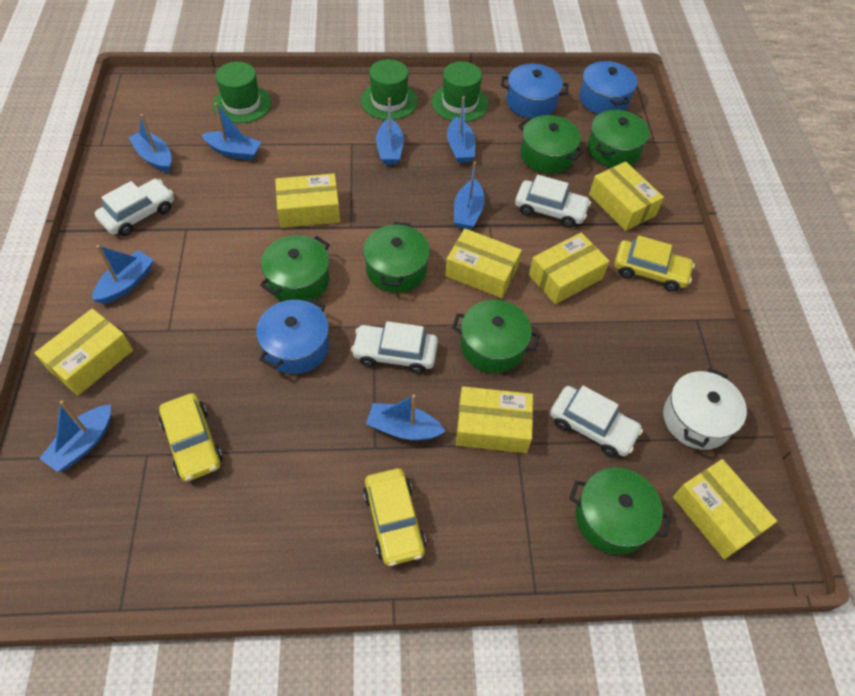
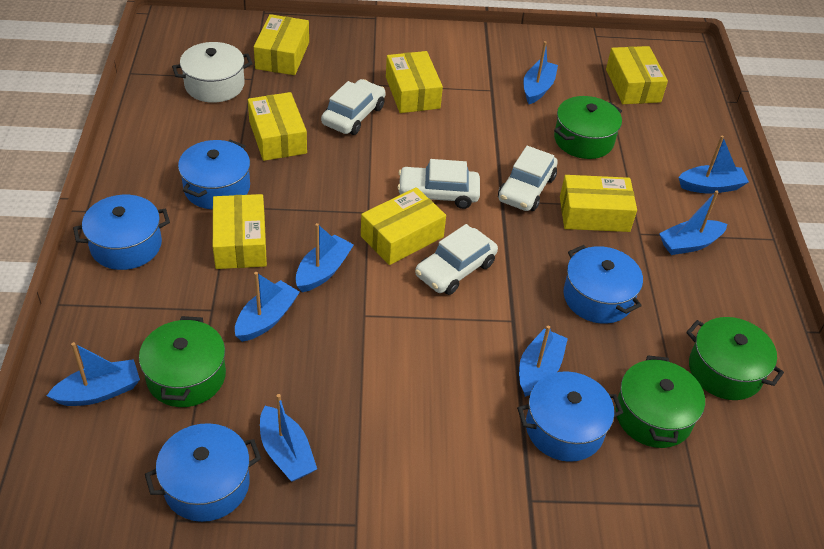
blue pot: 3 -> 5
green hat: 3 -> 0
green pot: 6 -> 4
yellow car: 3 -> 0

